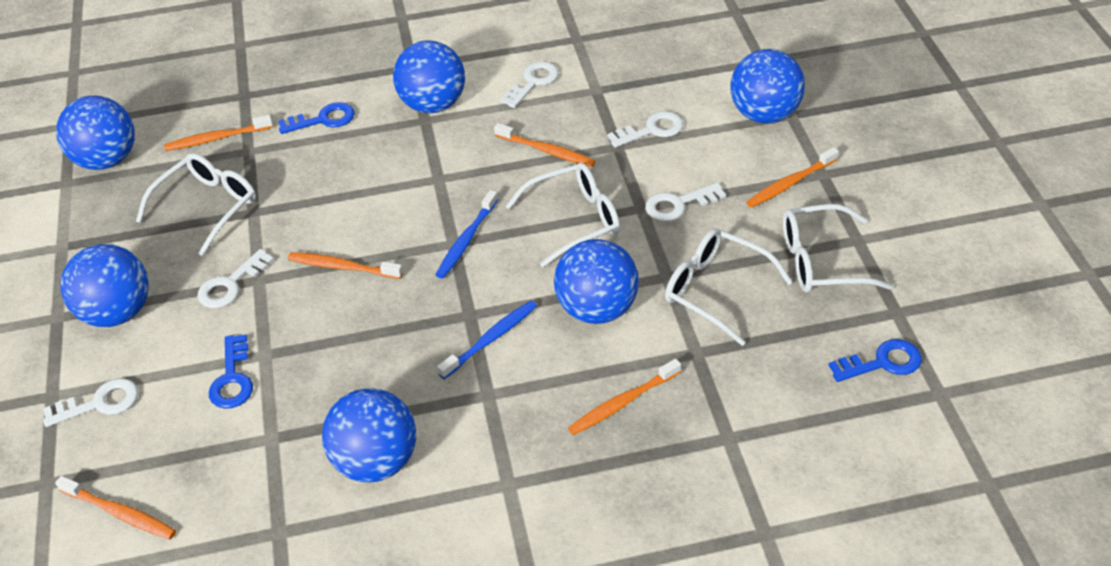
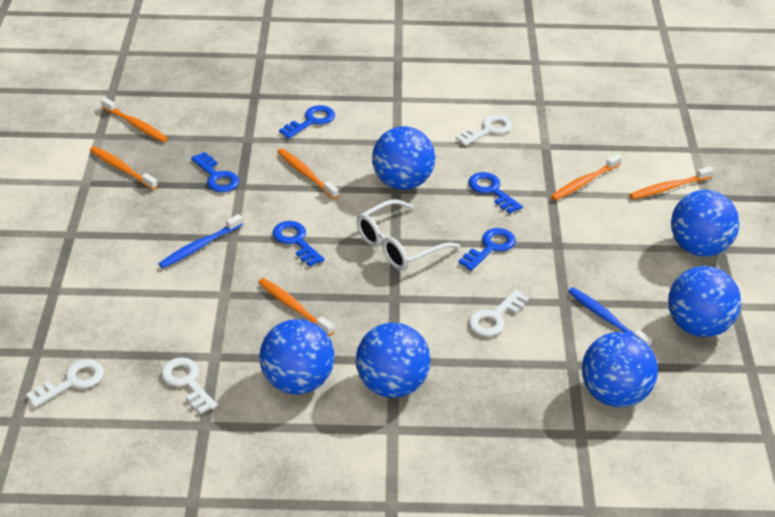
blue key: 3 -> 5
white glasses: 4 -> 1
white key: 5 -> 4

